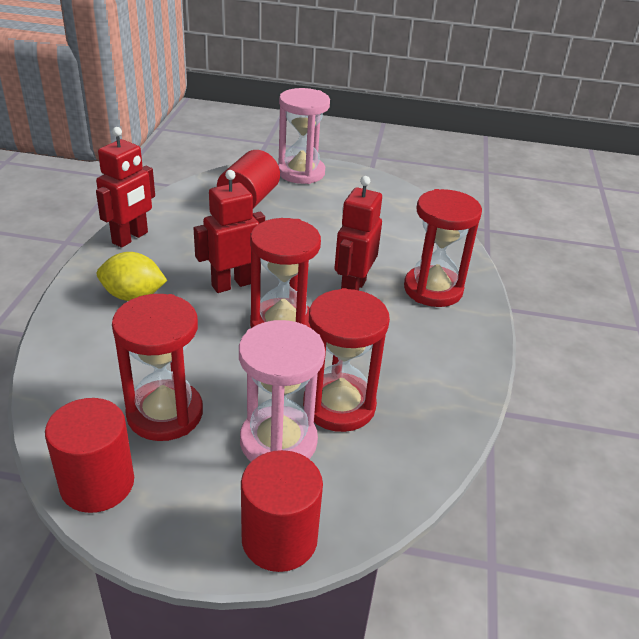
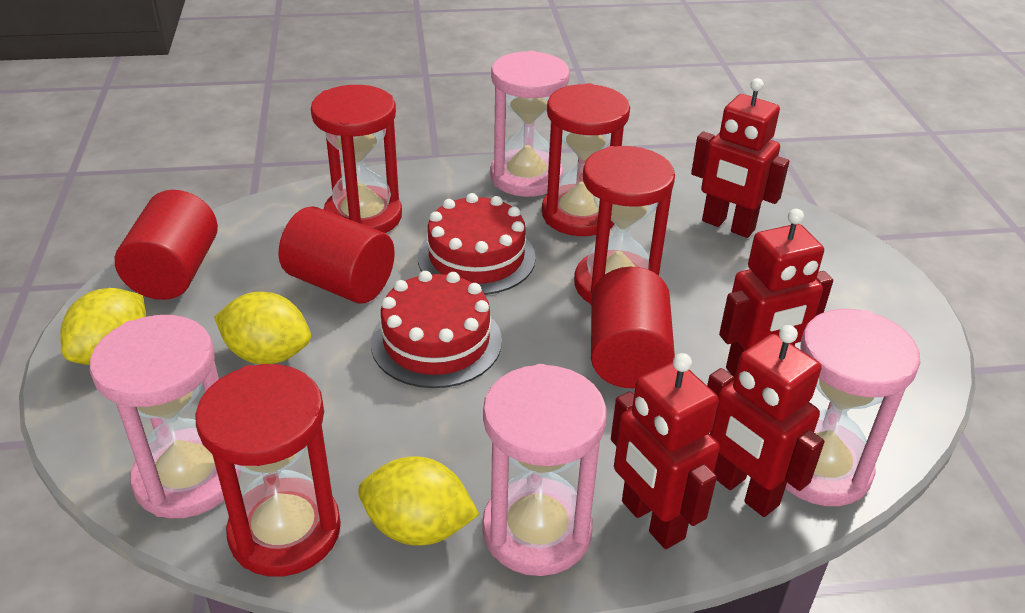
pink hourglass: 2 -> 4
red cake: 0 -> 2
red robot: 3 -> 4
yellow lemon: 1 -> 3

